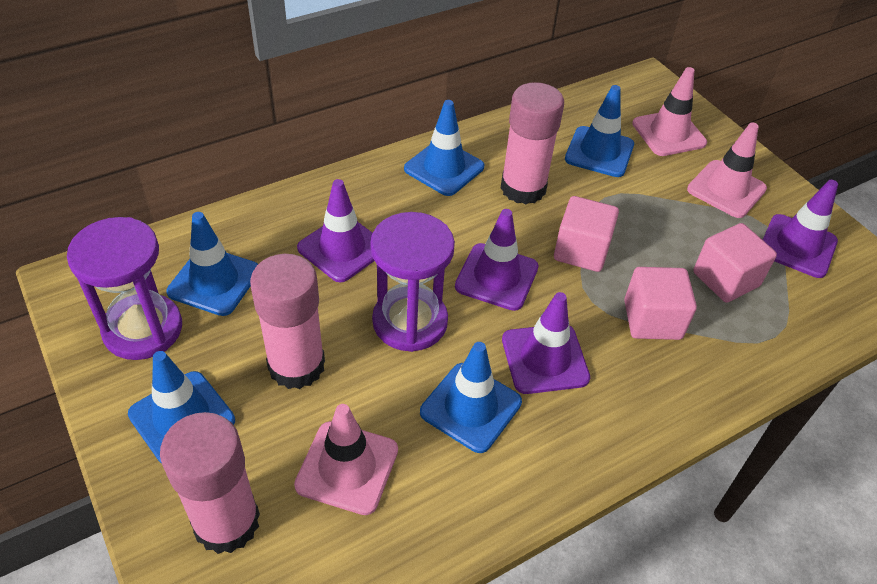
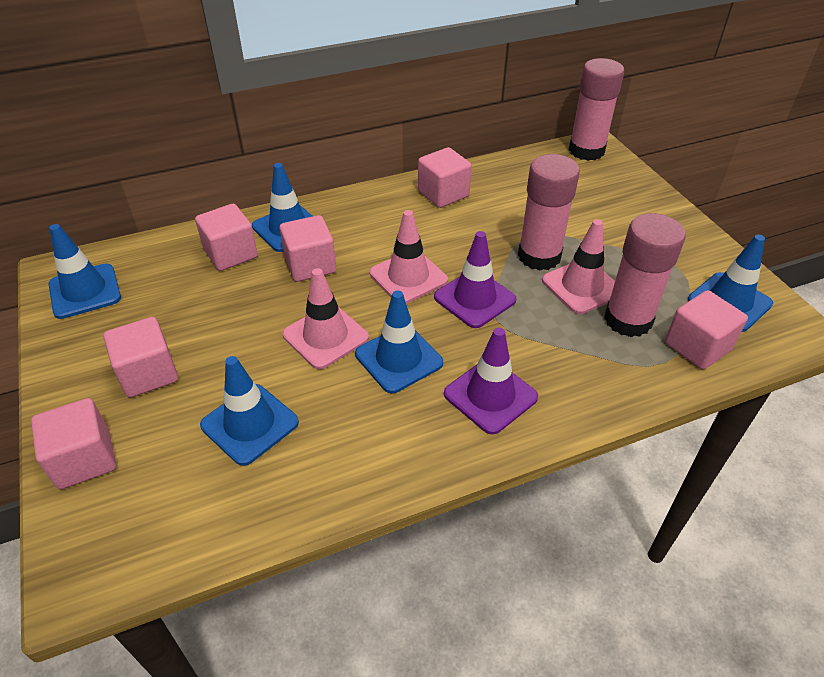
pink cube: 3 -> 6
purple hourglass: 2 -> 0
purple traffic cone: 4 -> 2

